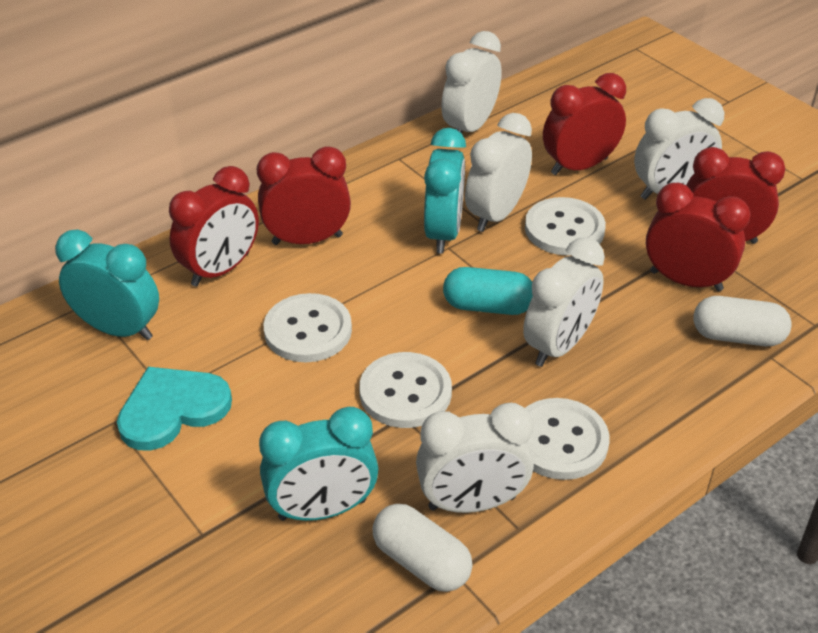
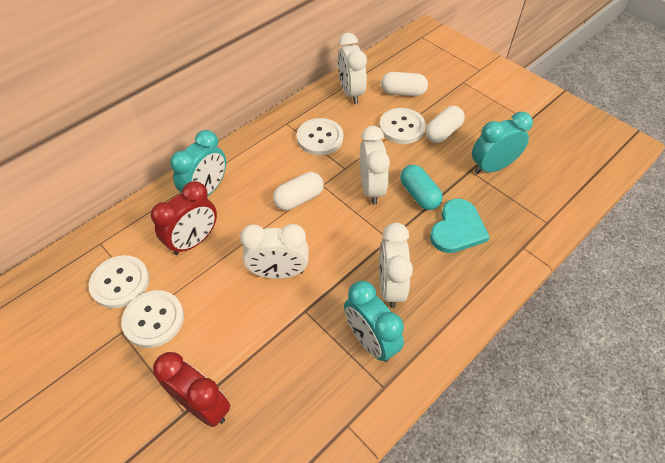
red clock: 5 -> 2
white capsule: 2 -> 3
white clock: 5 -> 4

